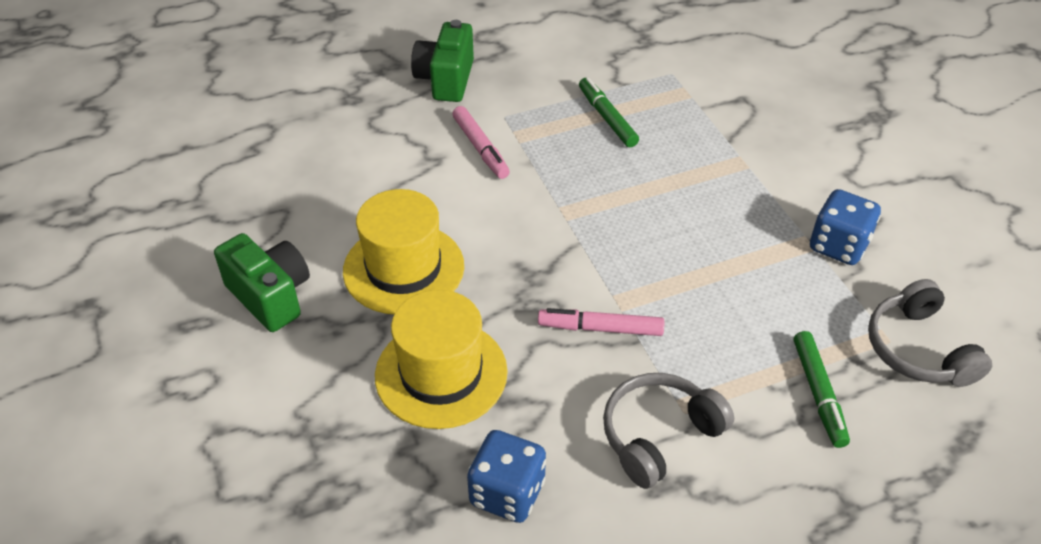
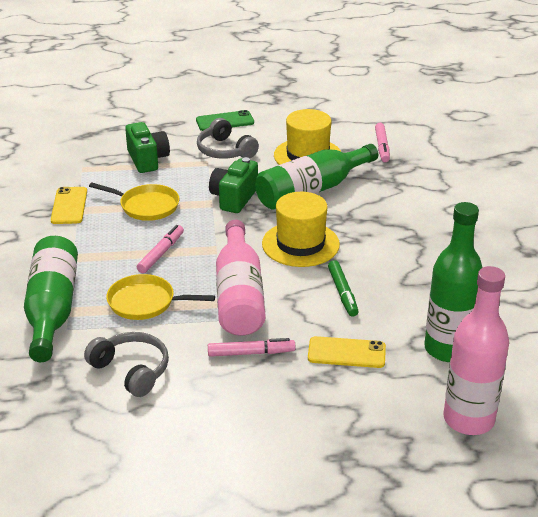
blue dice: 2 -> 0
green bottle: 0 -> 3
green marker: 2 -> 1
green phone: 0 -> 1
pink bottle: 0 -> 2
pink marker: 2 -> 3
yellow pan: 0 -> 2
yellow phone: 0 -> 2

